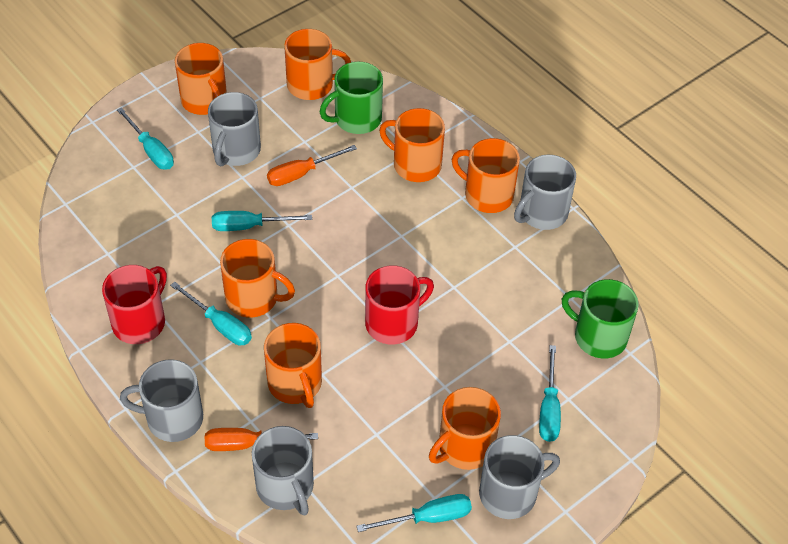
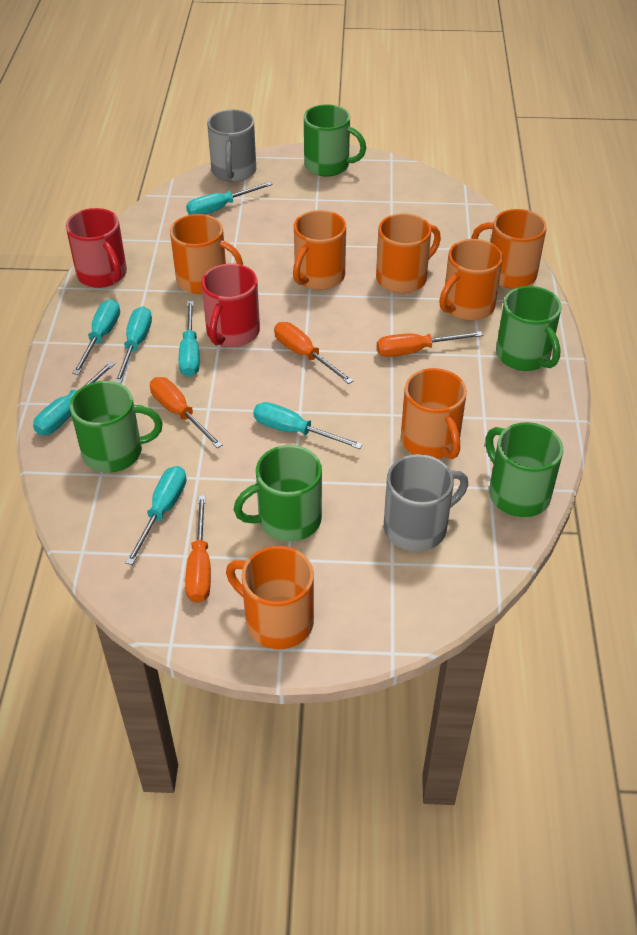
green mug: 2 -> 5
grey mug: 5 -> 2
orange screwdriver: 2 -> 4
turquoise screwdriver: 5 -> 7

